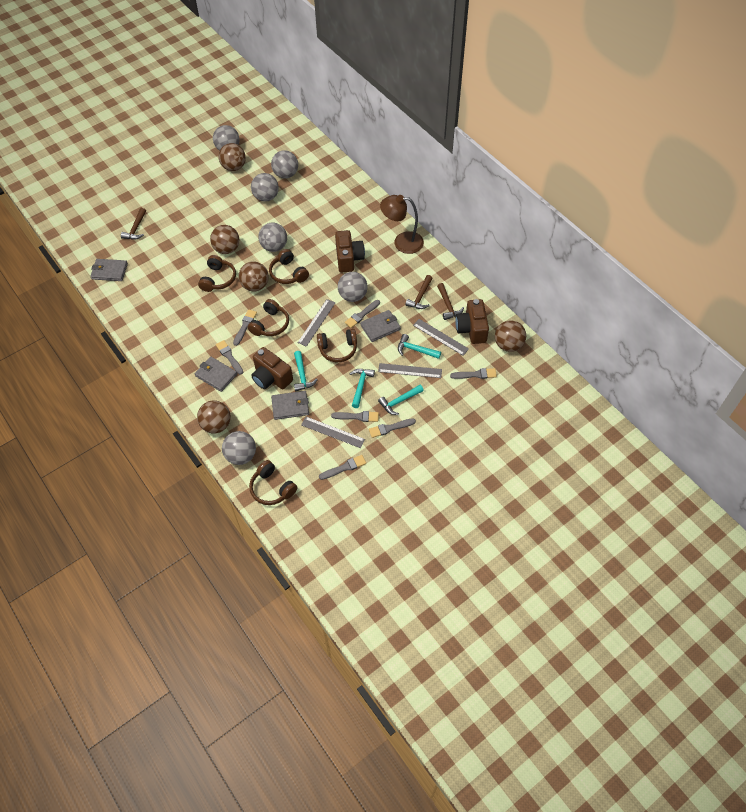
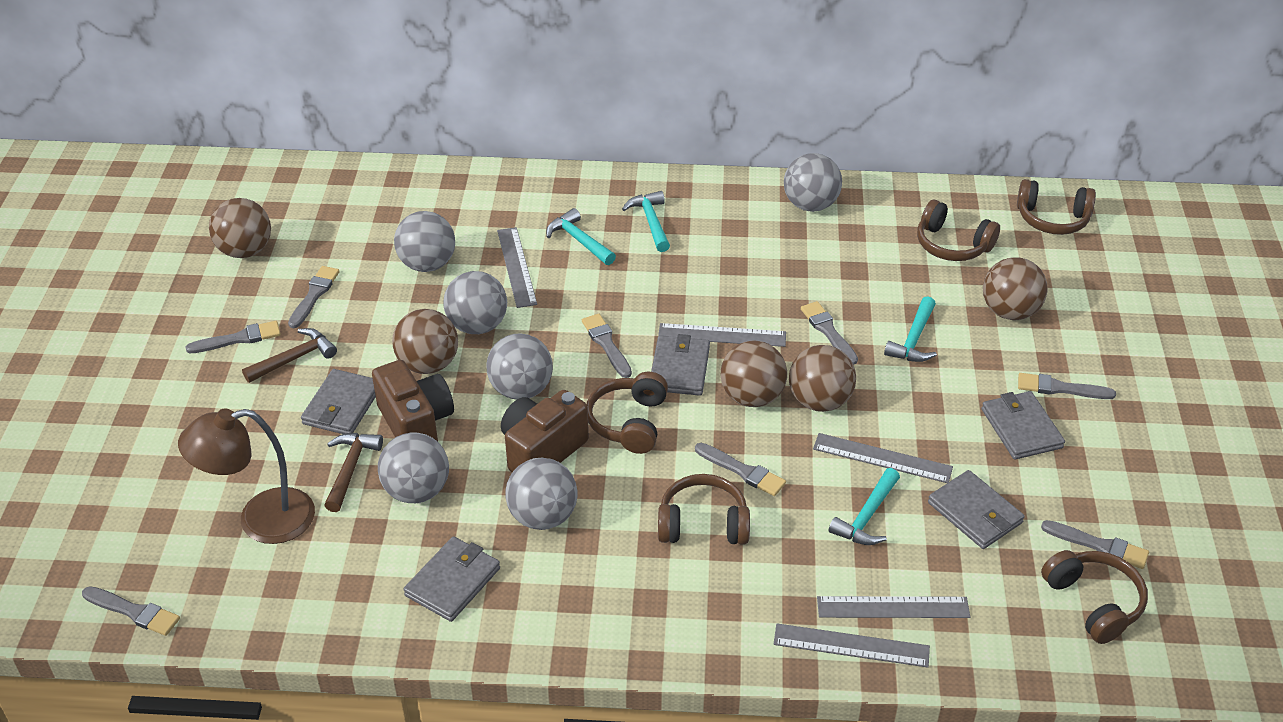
brown camera: 3 -> 2
brown hammer: 3 -> 2
grey brush: 7 -> 8
grey ruler: 4 -> 5
grey wallet: 4 -> 5

